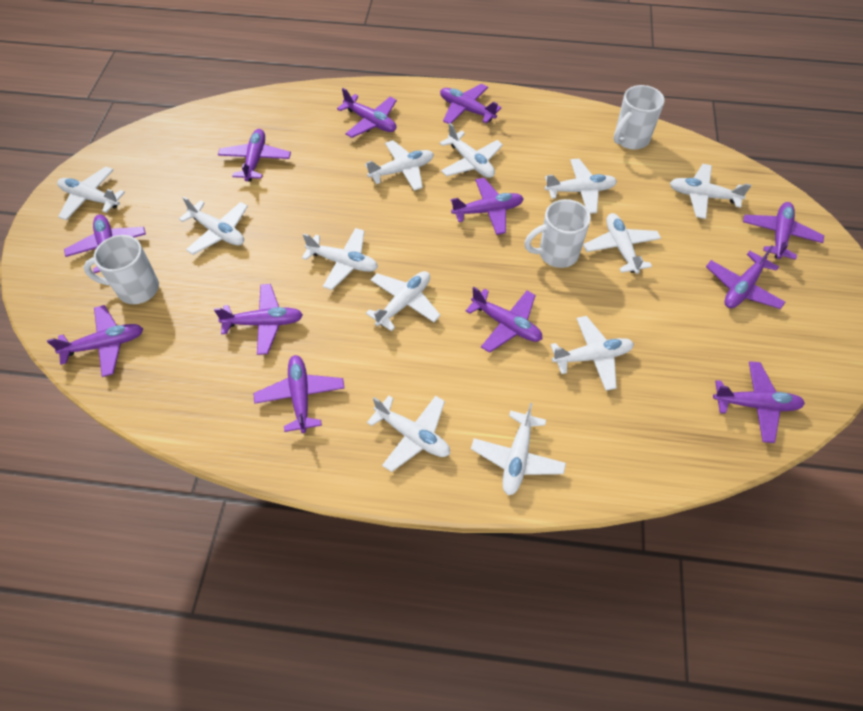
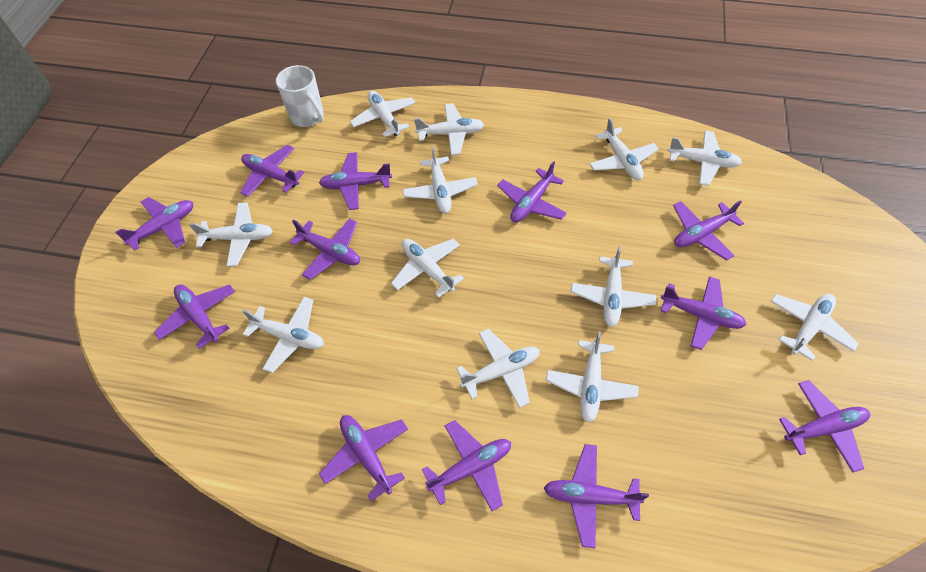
white mug: 3 -> 1

